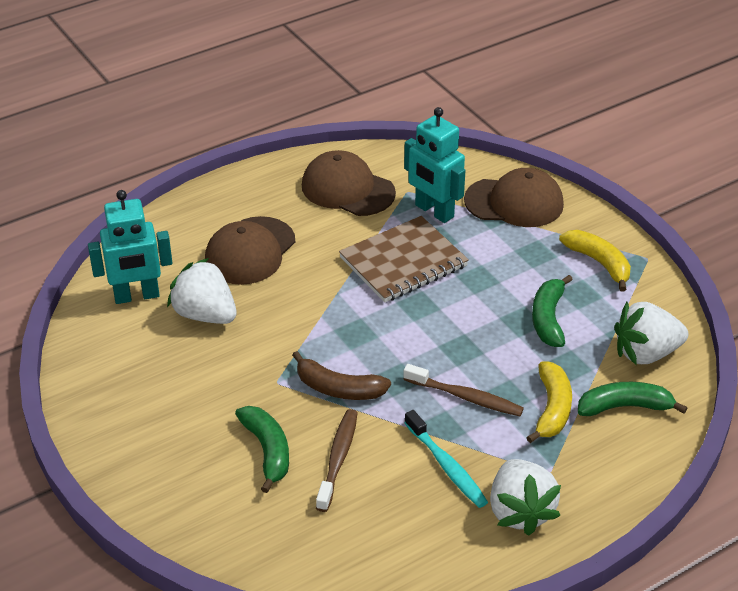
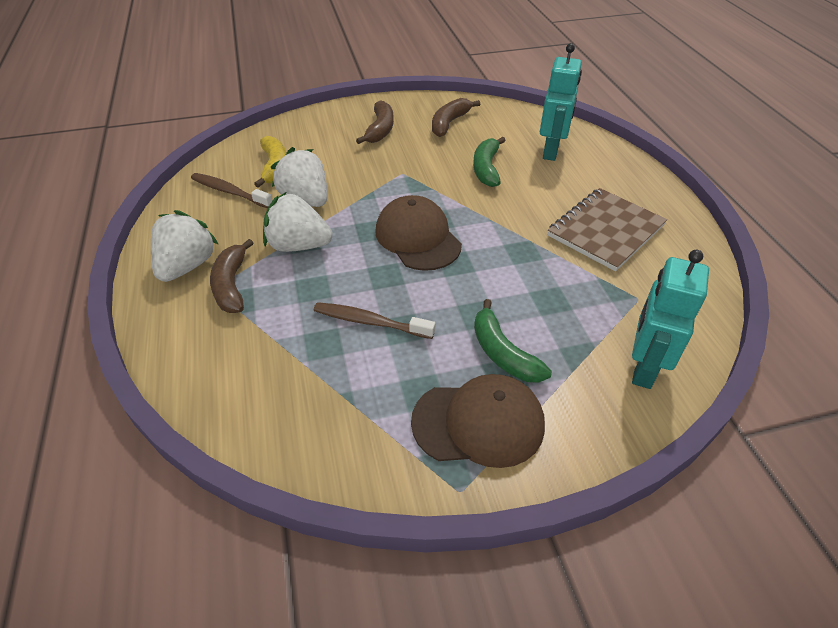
brown banana: 1 -> 3
brown cap: 3 -> 2
green banana: 3 -> 2
turquoise toothbrush: 1 -> 0
yellow banana: 2 -> 1

